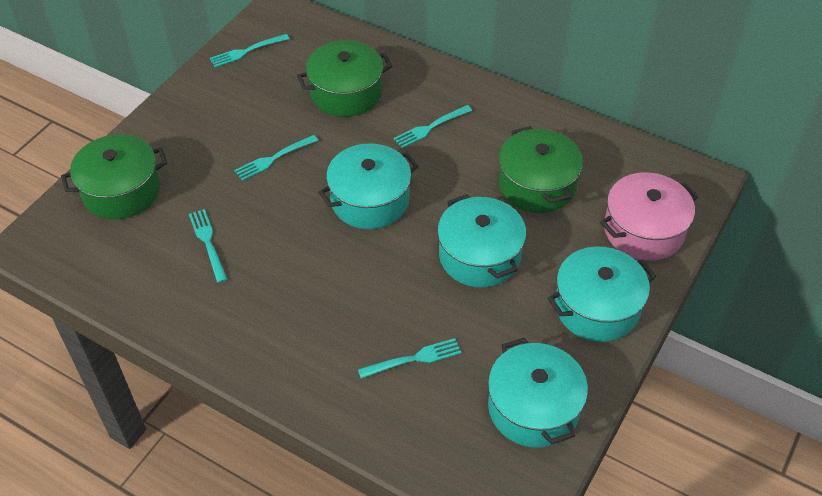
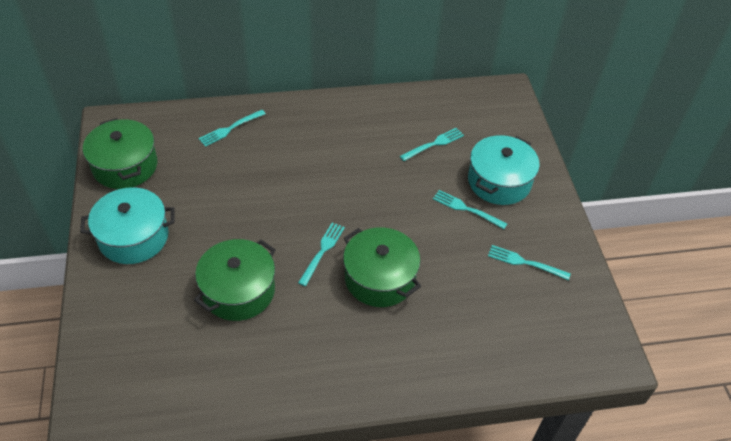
pink pot: 1 -> 0
turquoise pot: 4 -> 2

